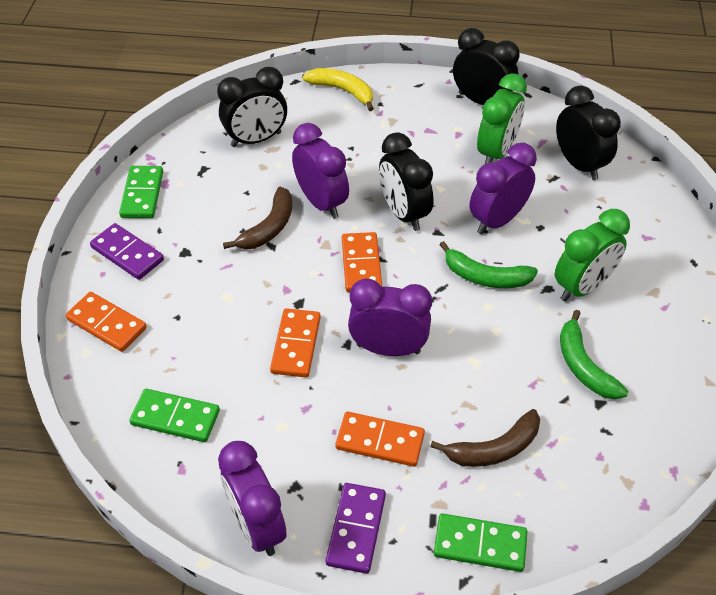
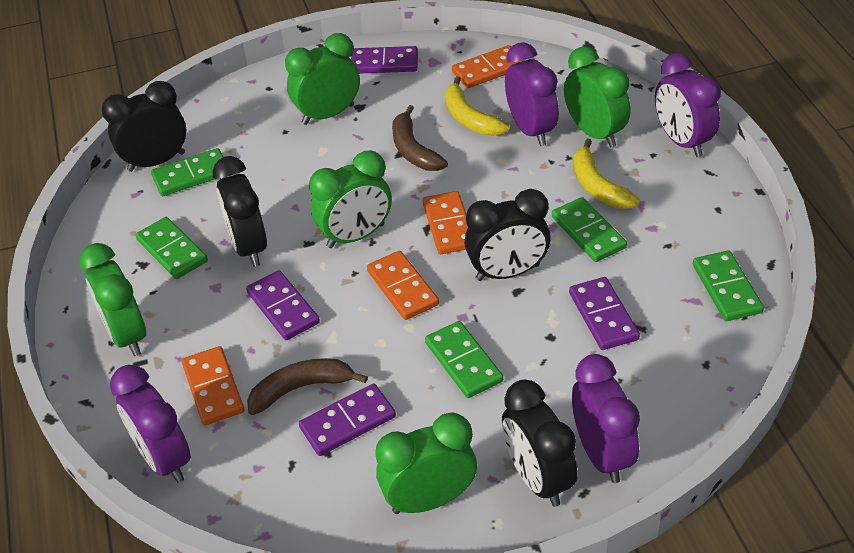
green banana: 2 -> 0
green clock: 2 -> 5
green domino: 3 -> 5
purple domino: 2 -> 4
yellow banana: 1 -> 2

